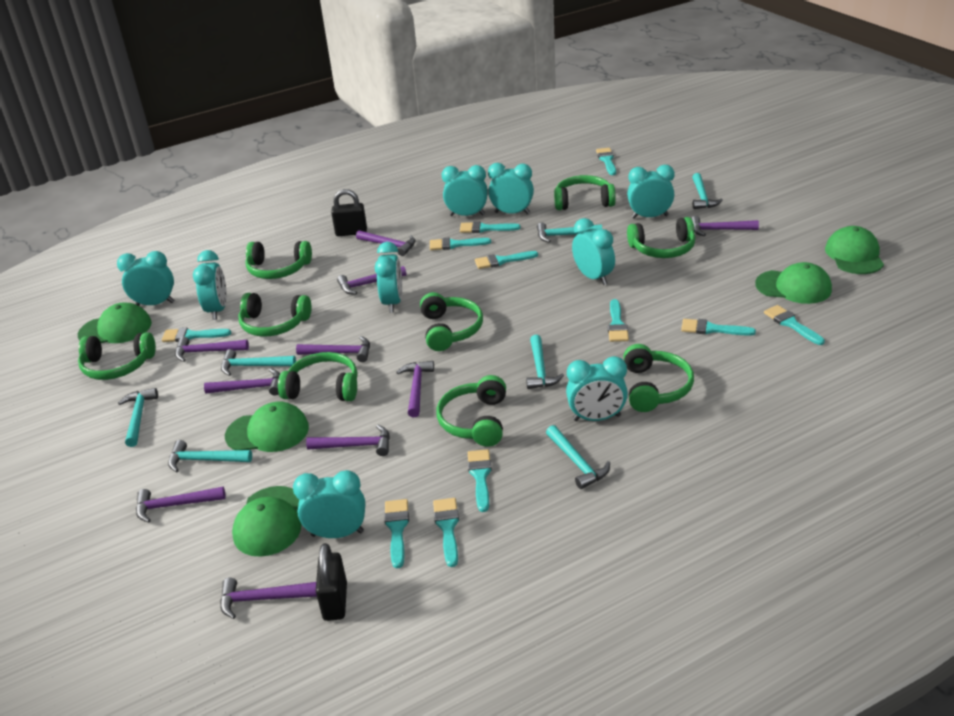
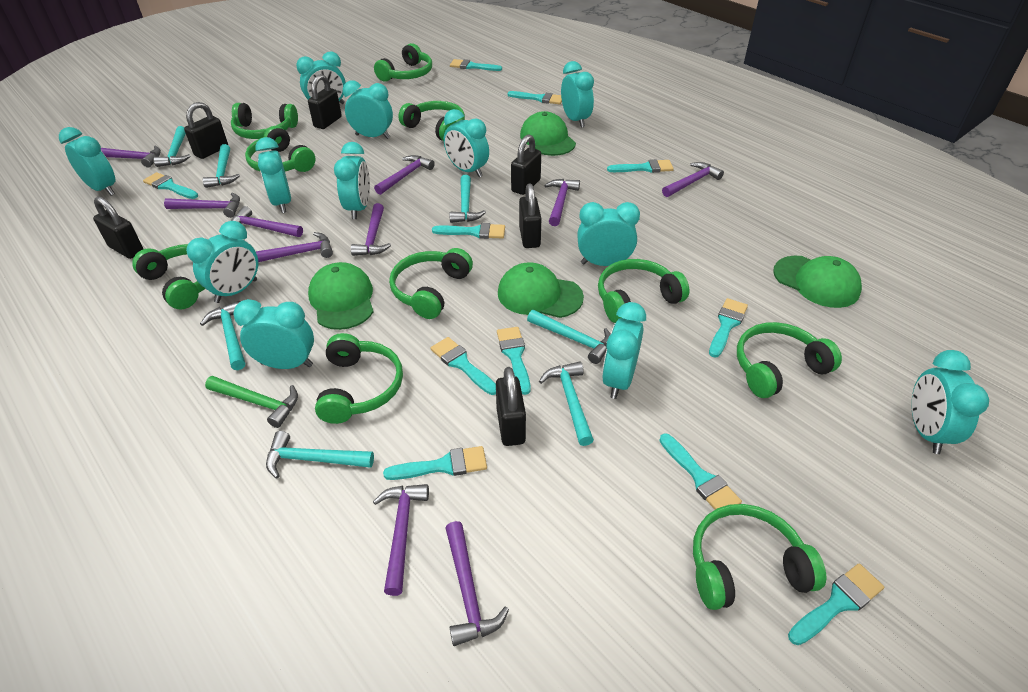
black padlock: 2 -> 6
green cap: 5 -> 4
green hammer: 0 -> 1
green headphones: 9 -> 10
turquoise clock: 9 -> 12

